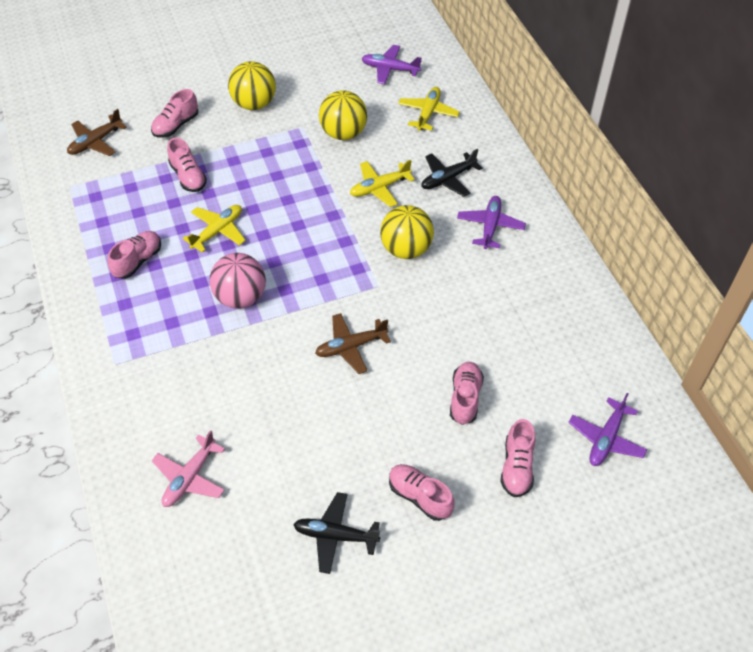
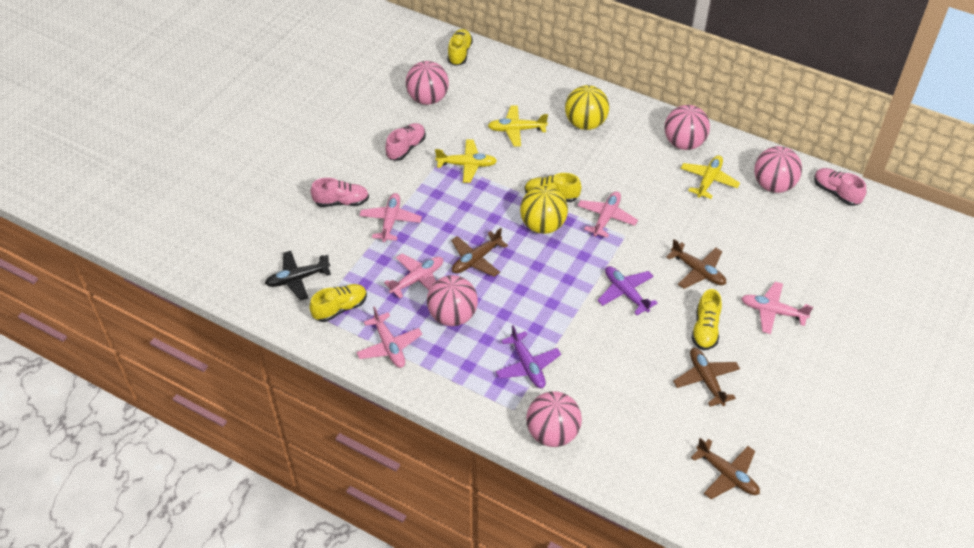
black plane: 2 -> 1
brown plane: 2 -> 4
pink ball: 1 -> 5
pink plane: 1 -> 5
pink shoe: 6 -> 3
purple plane: 3 -> 2
yellow ball: 3 -> 2
yellow shoe: 0 -> 4

